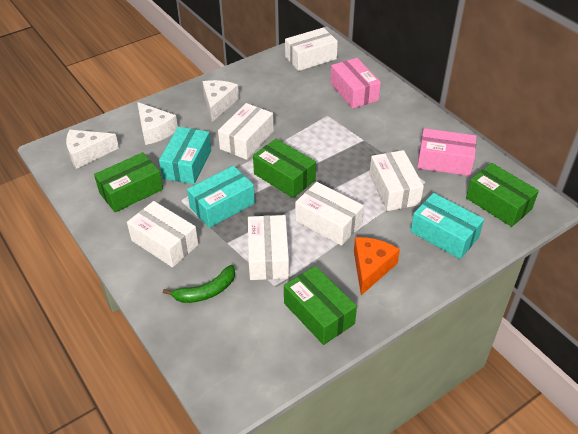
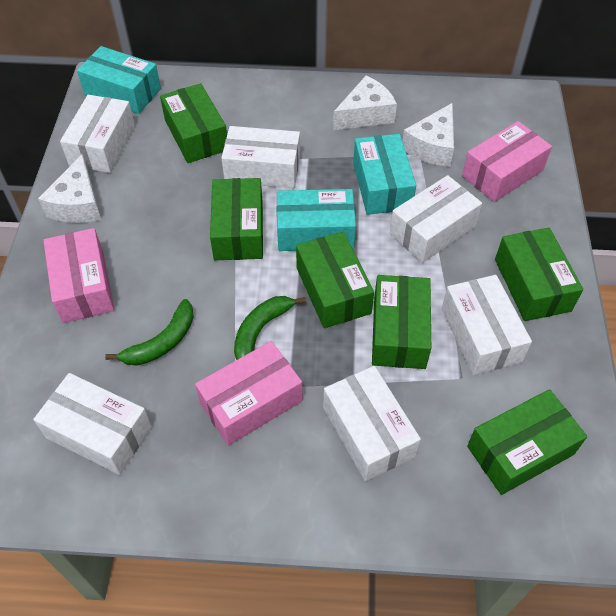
green banana: 1 -> 2
green box: 4 -> 6
orange cheese: 1 -> 0
pink box: 2 -> 3

